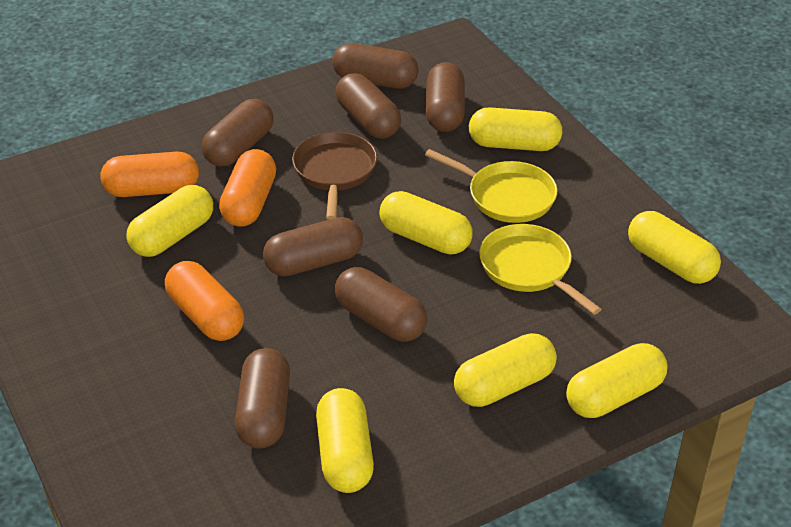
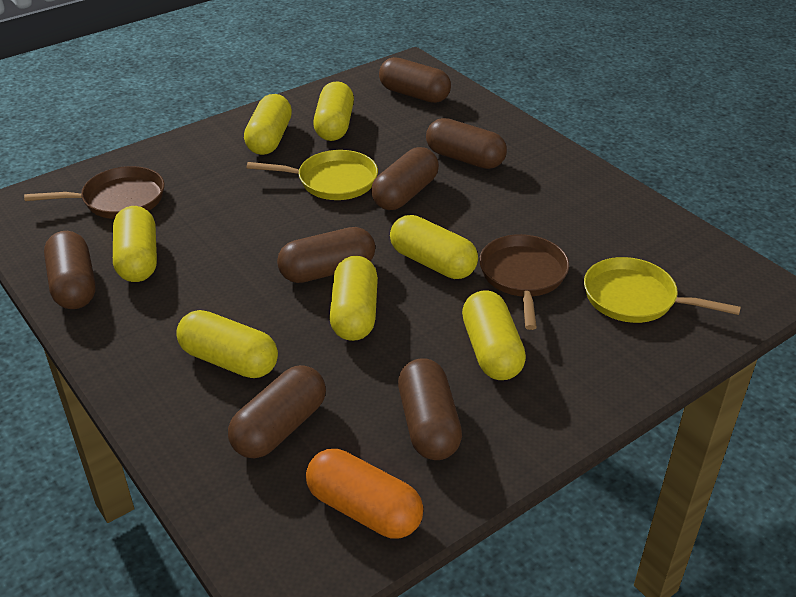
brown pan: 1 -> 2
orange capsule: 3 -> 1

